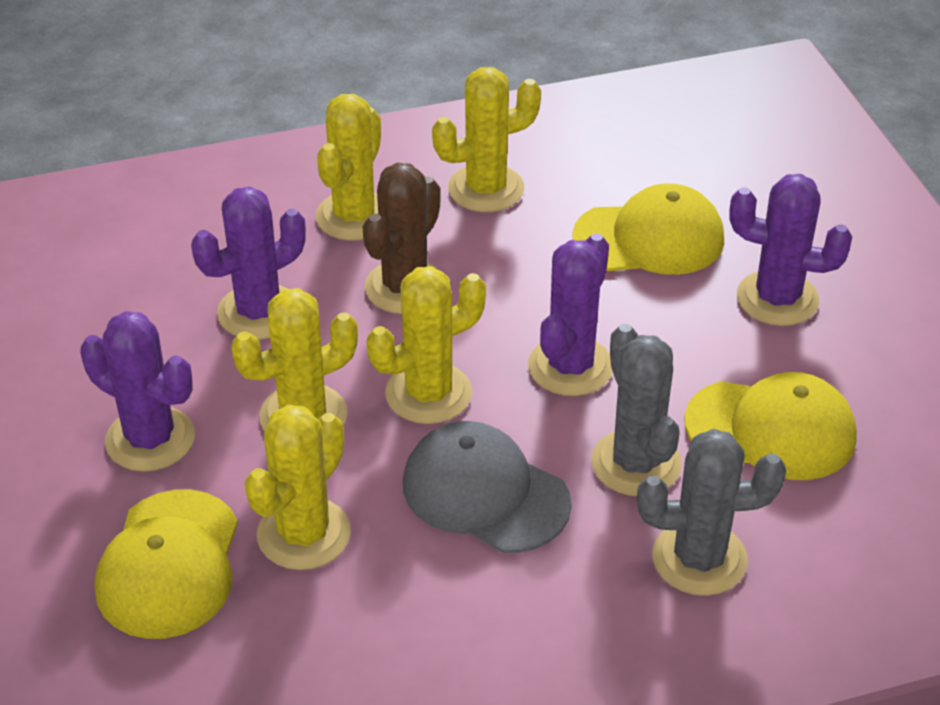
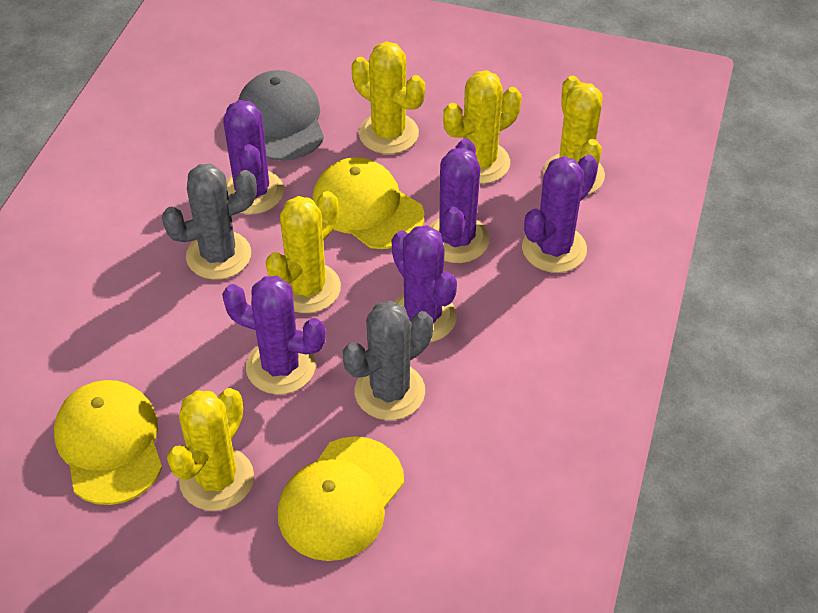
brown cactus: 1 -> 0
purple cactus: 4 -> 5

